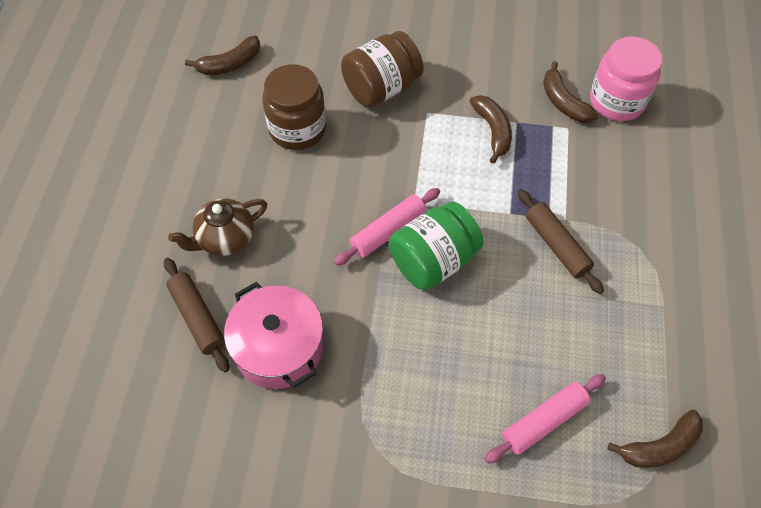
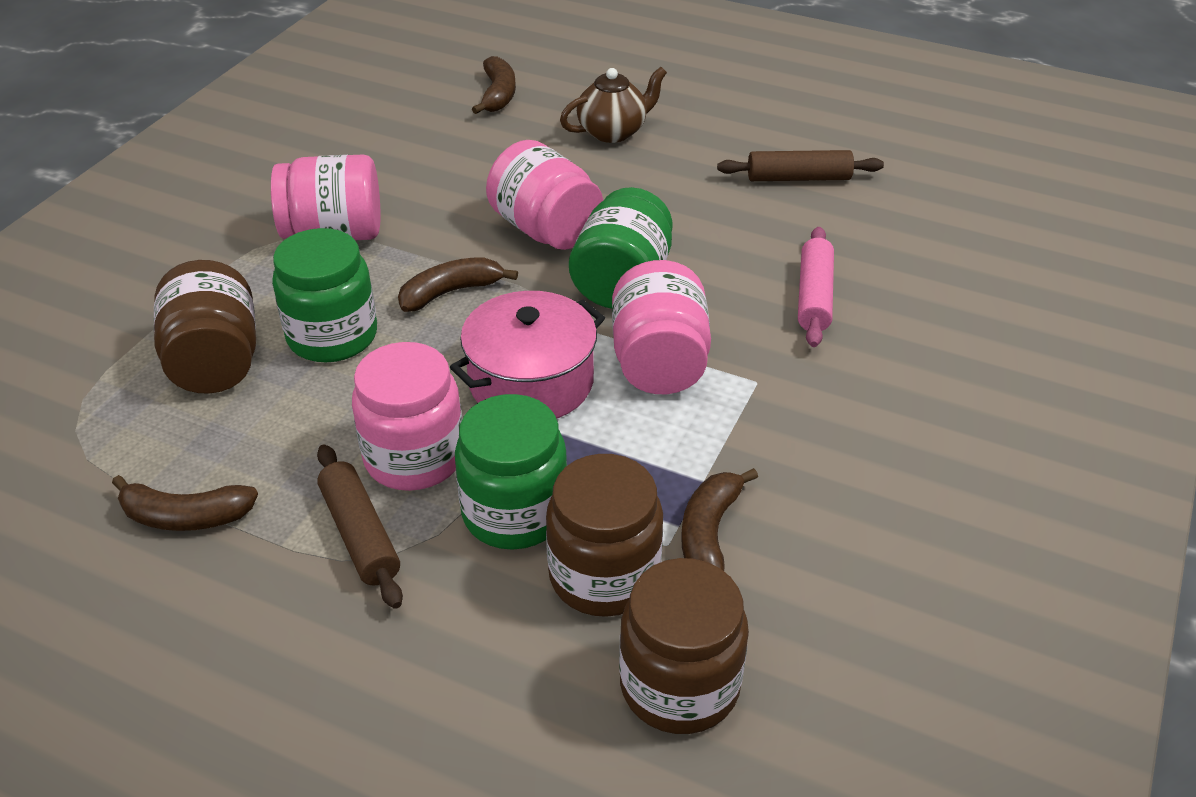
brown jar: 2 -> 3
green jar: 1 -> 3
pink jar: 1 -> 4
pink rolling pin: 2 -> 1

